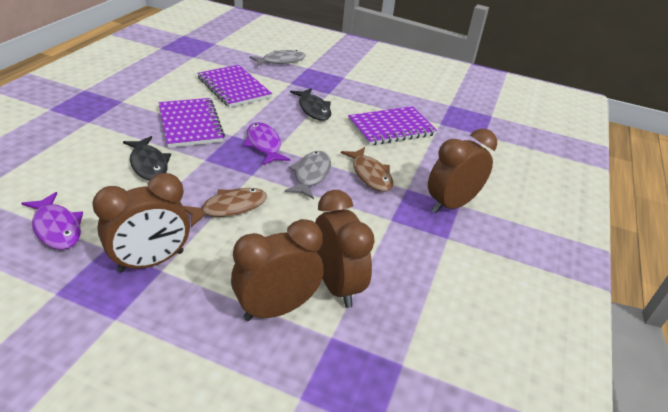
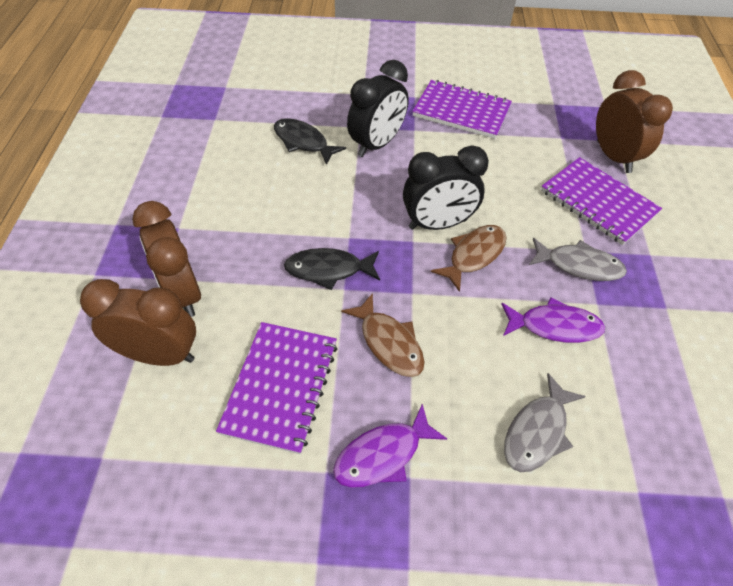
black clock: 0 -> 2
brown clock: 4 -> 3

